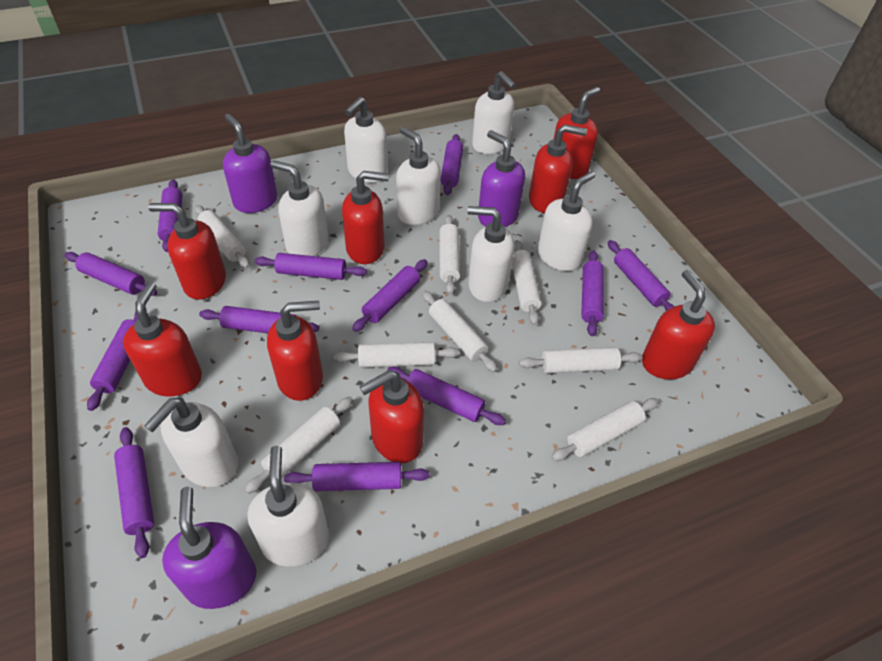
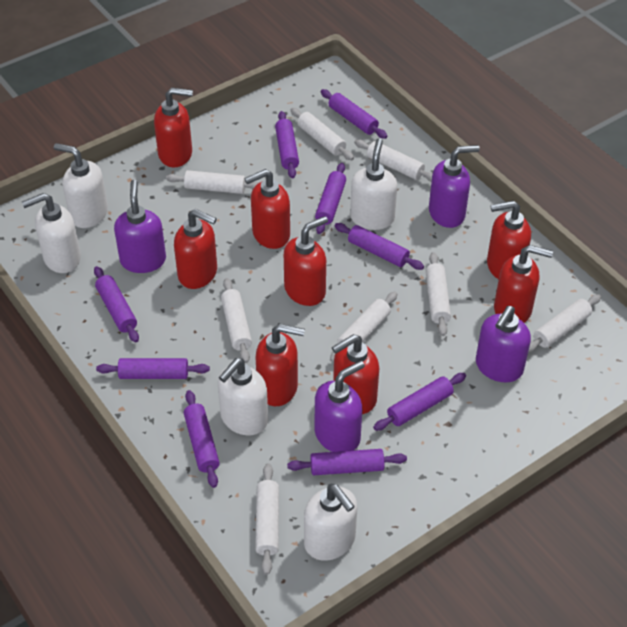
purple rolling pin: 12 -> 9
purple soap dispenser: 3 -> 4
white soap dispenser: 8 -> 5

